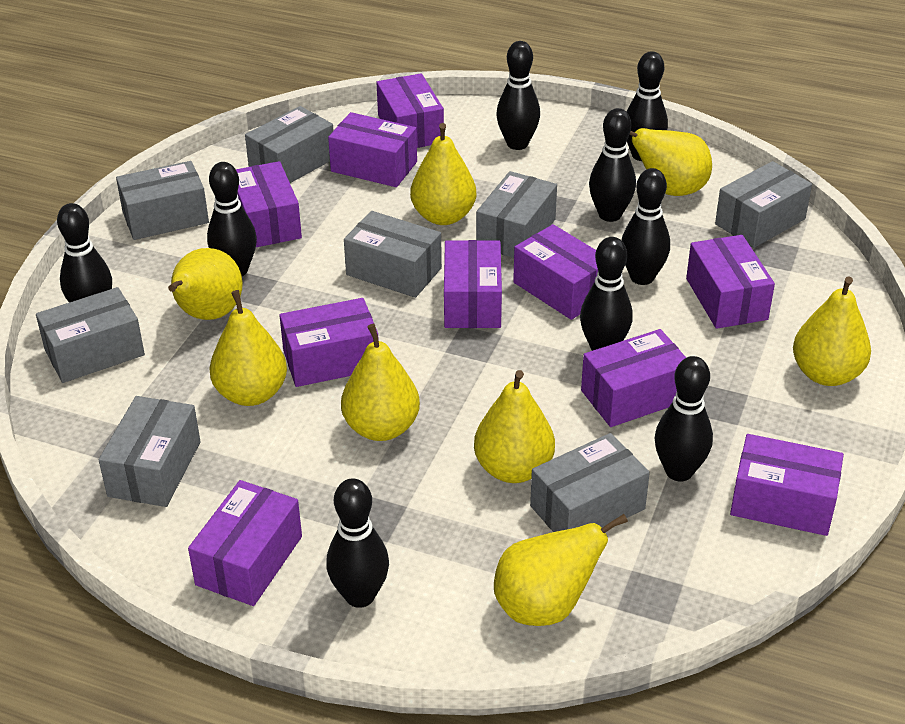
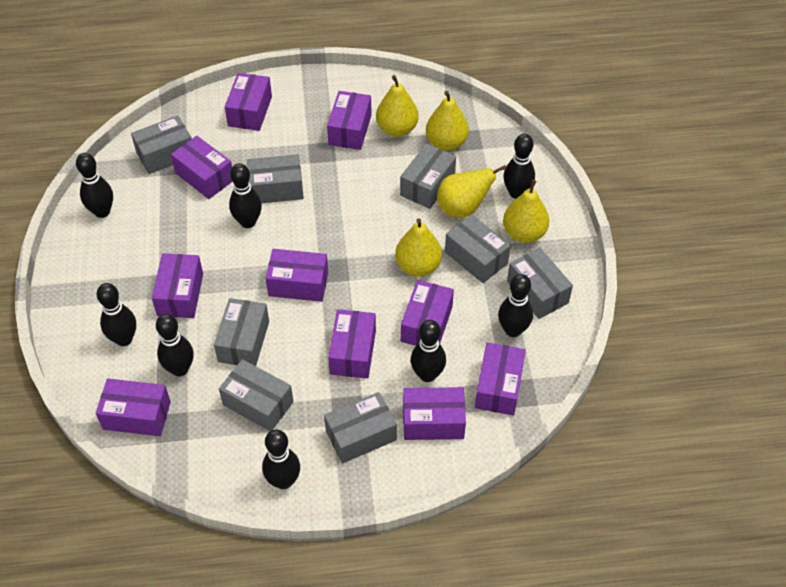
black bowling pin: 9 -> 8
yellow pear: 8 -> 5

